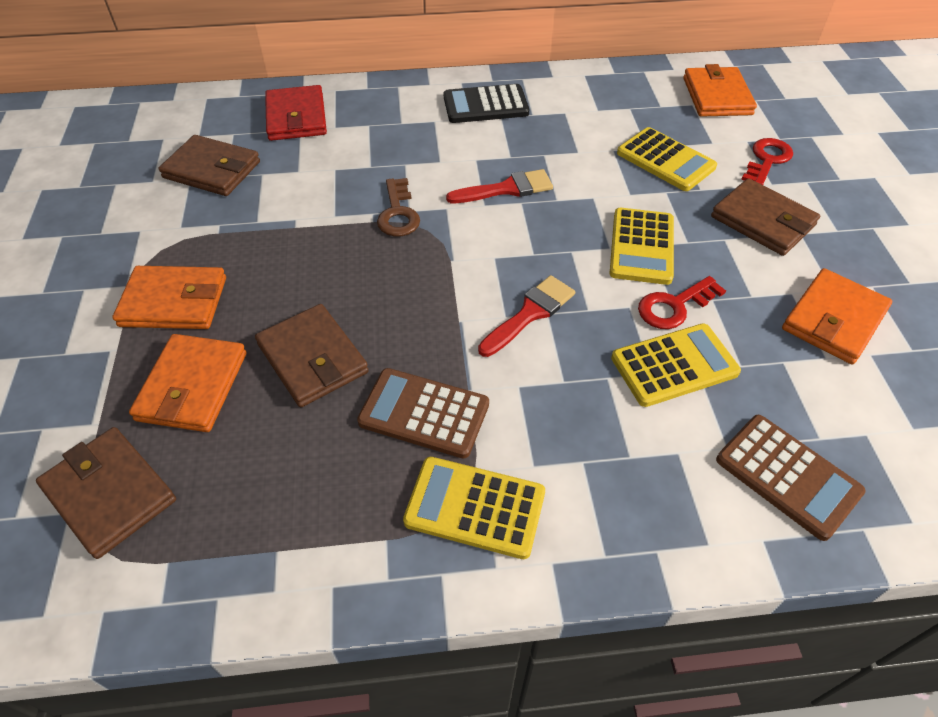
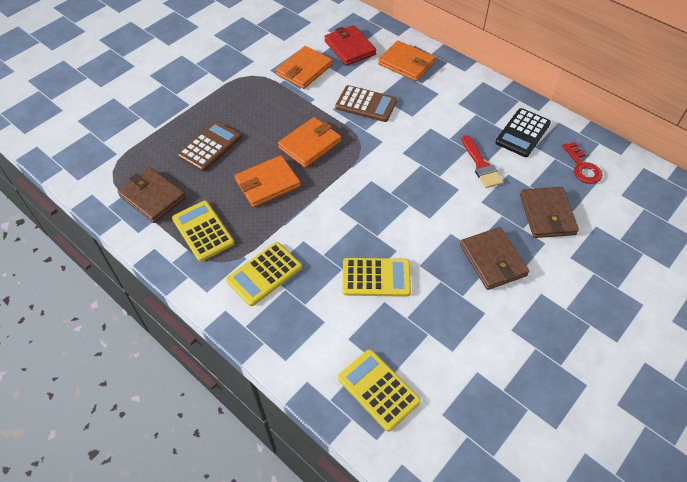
brown key: 1 -> 0
brown wallet: 4 -> 3
red brush: 2 -> 1
red key: 2 -> 1

